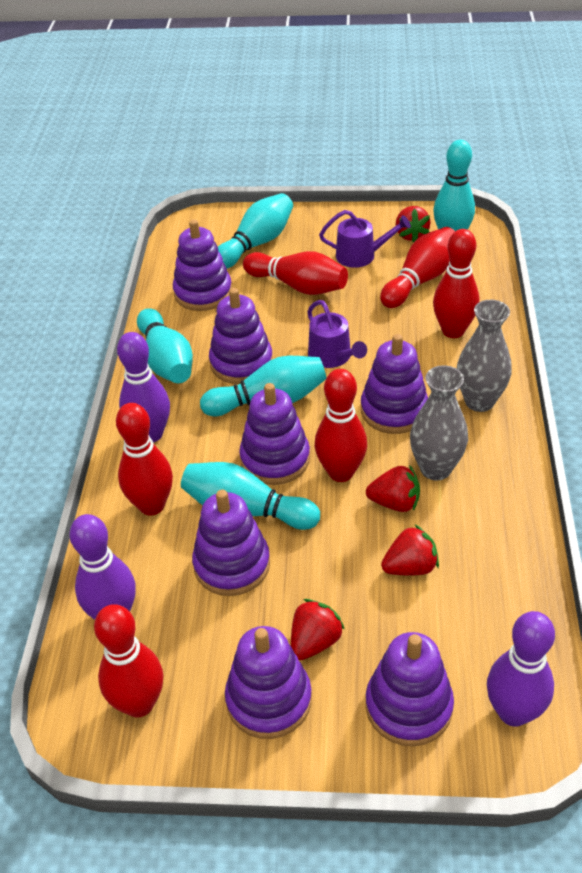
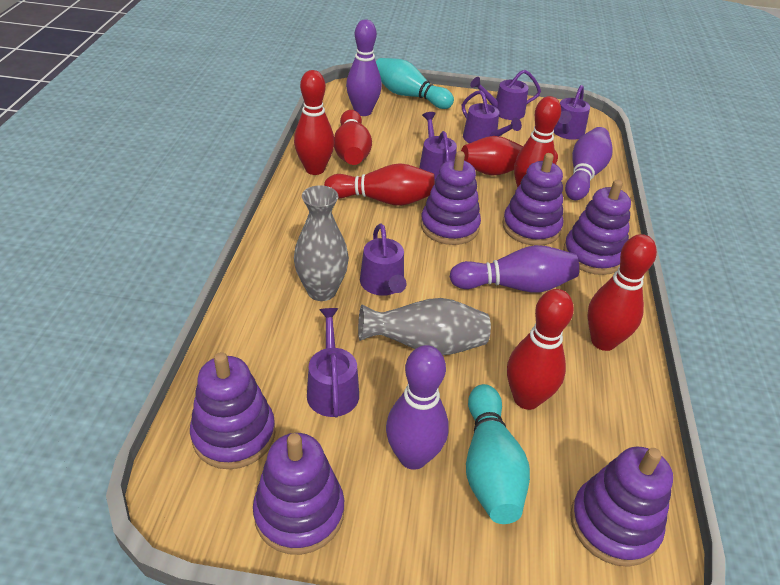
purple bowling pin: 3 -> 4
purple stacking toy: 7 -> 6
purple watering can: 2 -> 6
red bowling pin: 6 -> 7
red strawberry: 4 -> 0
turquoise bowling pin: 5 -> 2

